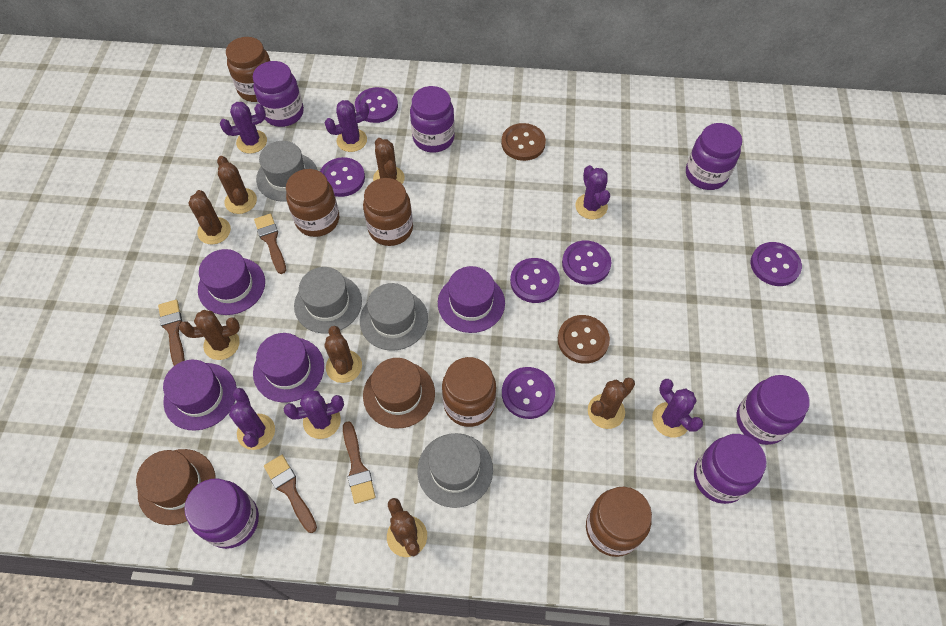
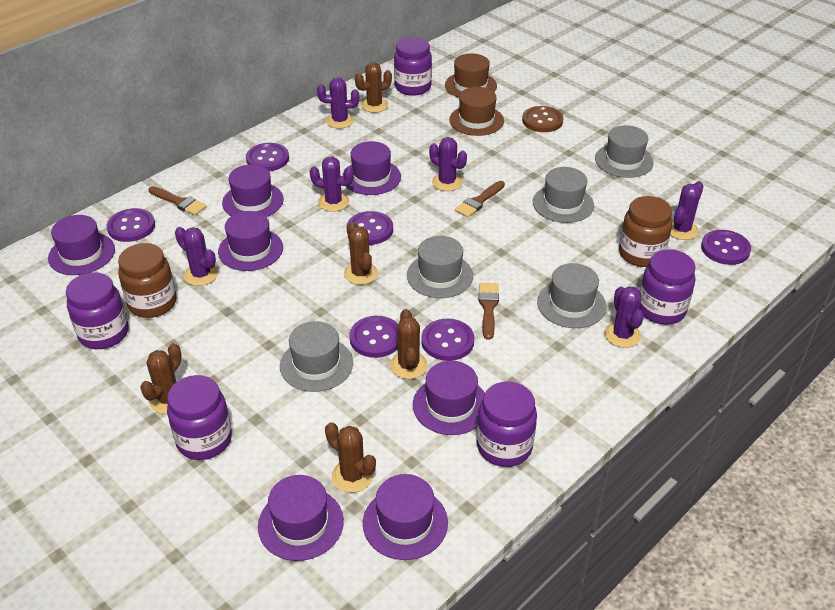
brown brush: 4 -> 3
brown button: 2 -> 1
brown cactus: 7 -> 5
brown jar: 5 -> 2
grey hat: 4 -> 5
purple hat: 4 -> 7
purple jar: 6 -> 5

